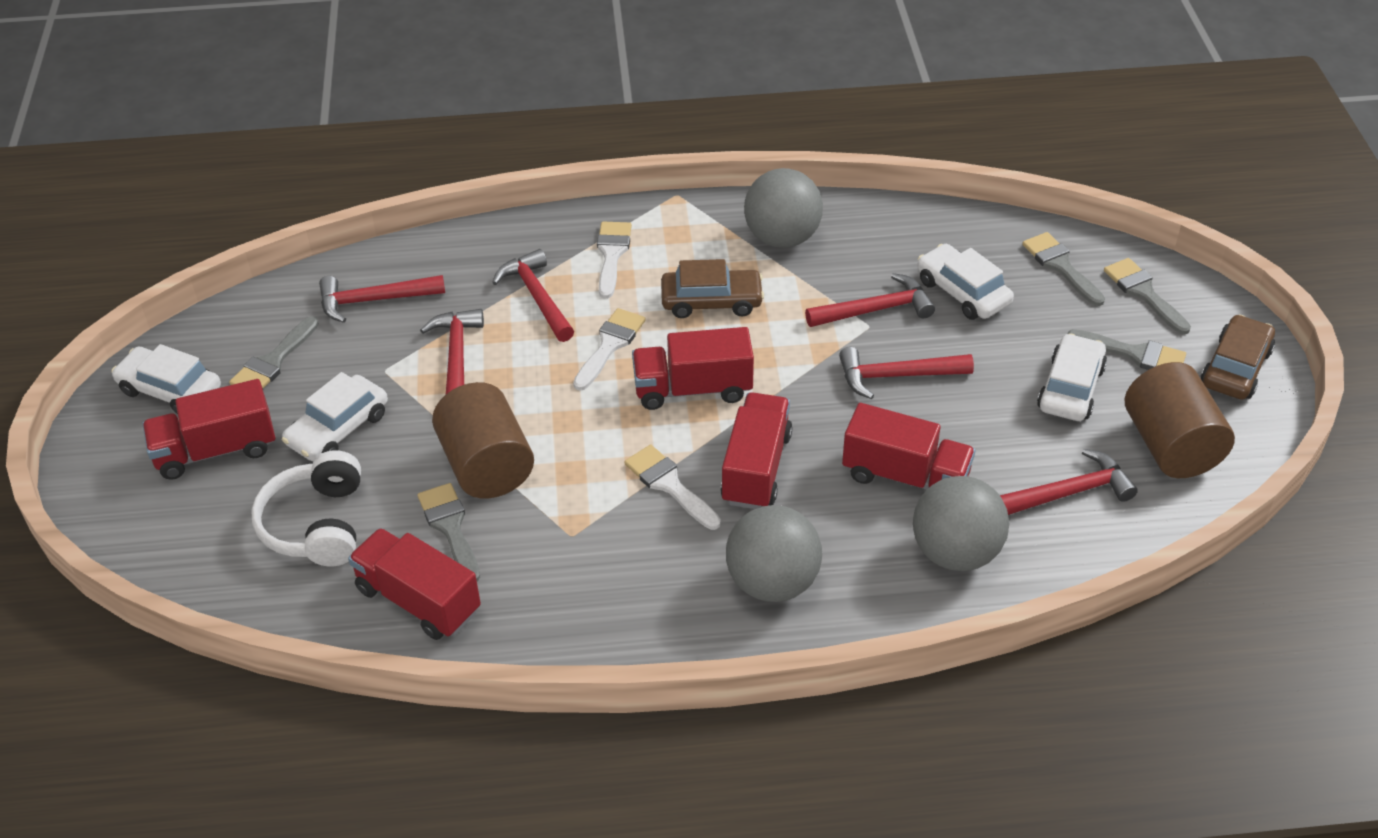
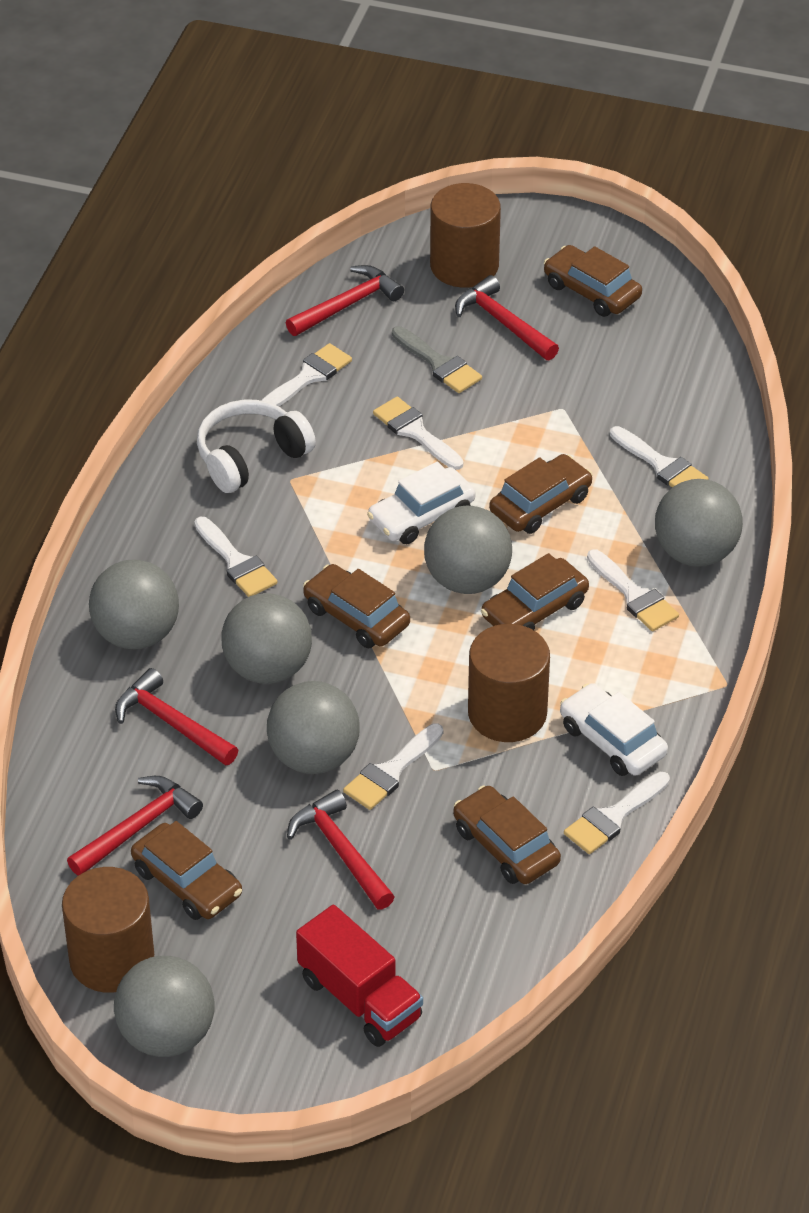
brown car: 2 -> 6
brown cylinder: 2 -> 3
grey ball: 3 -> 6
grey brush: 5 -> 1
red hammer: 6 -> 5
red truck: 5 -> 1
white brush: 3 -> 7
white car: 4 -> 2

